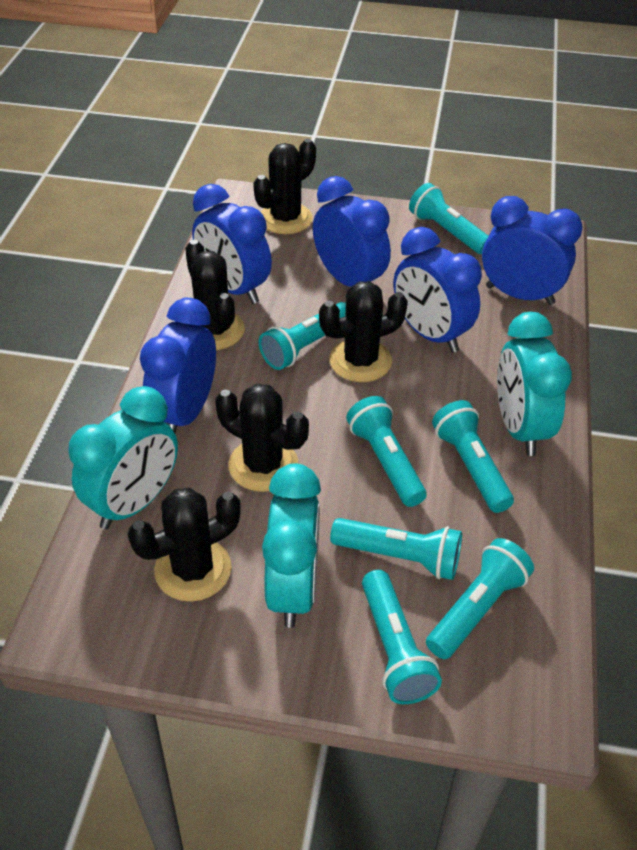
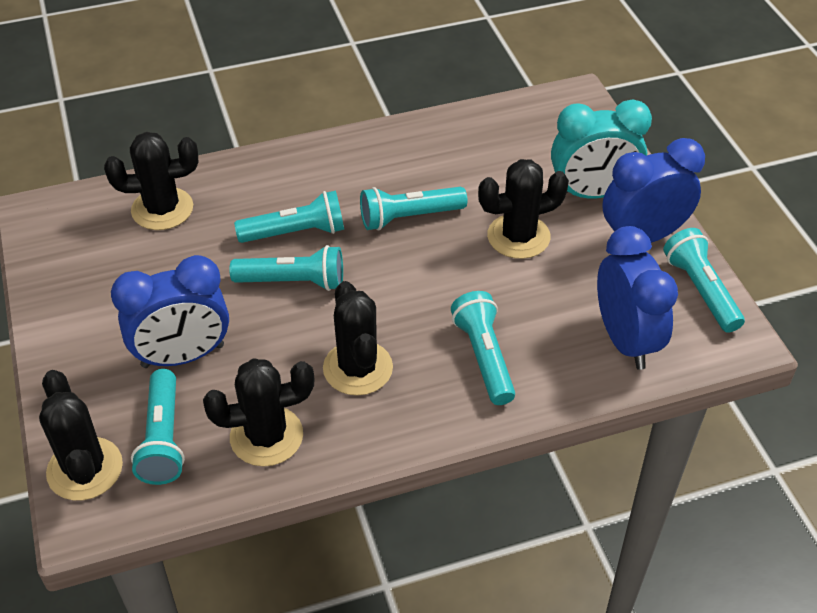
blue clock: 5 -> 3
turquoise clock: 3 -> 1
turquoise flashlight: 7 -> 6

